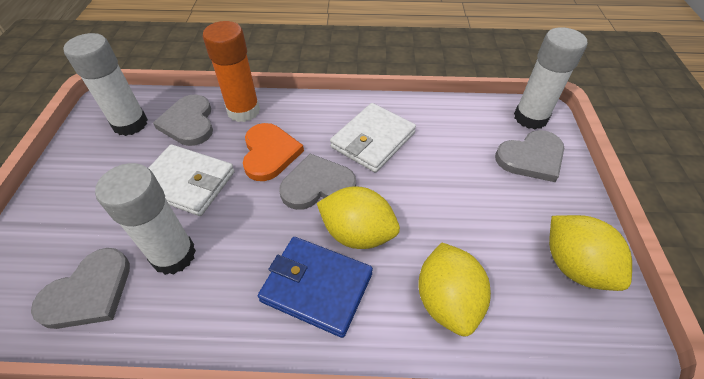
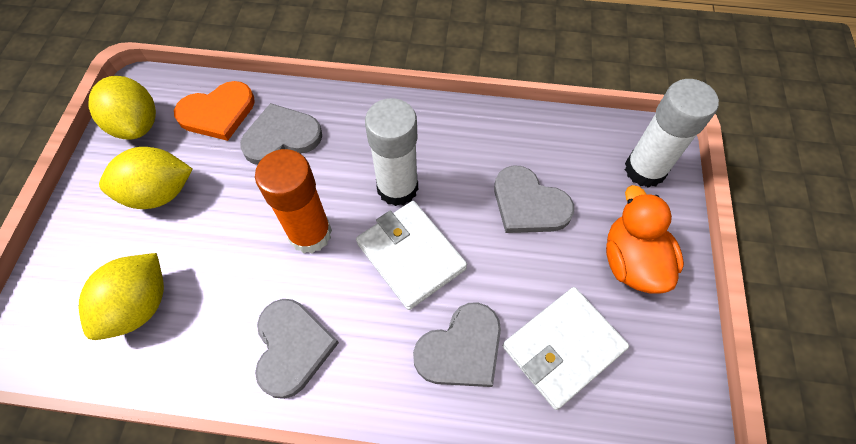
blue wallet: 1 -> 0
orange duck: 0 -> 1
white glue stick: 3 -> 2

